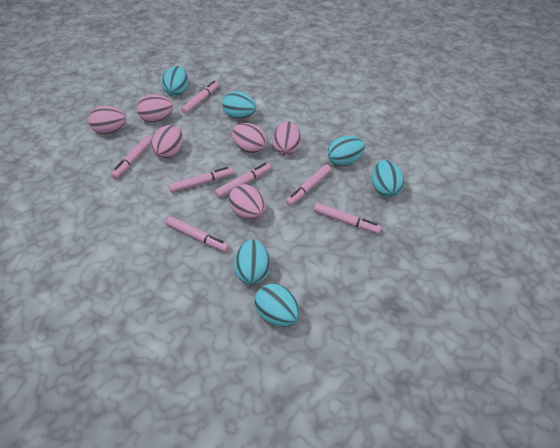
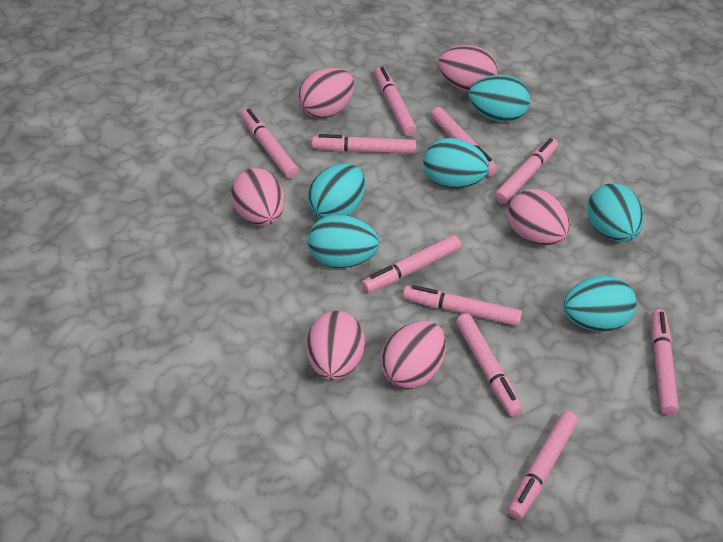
pink marker: 7 -> 10

